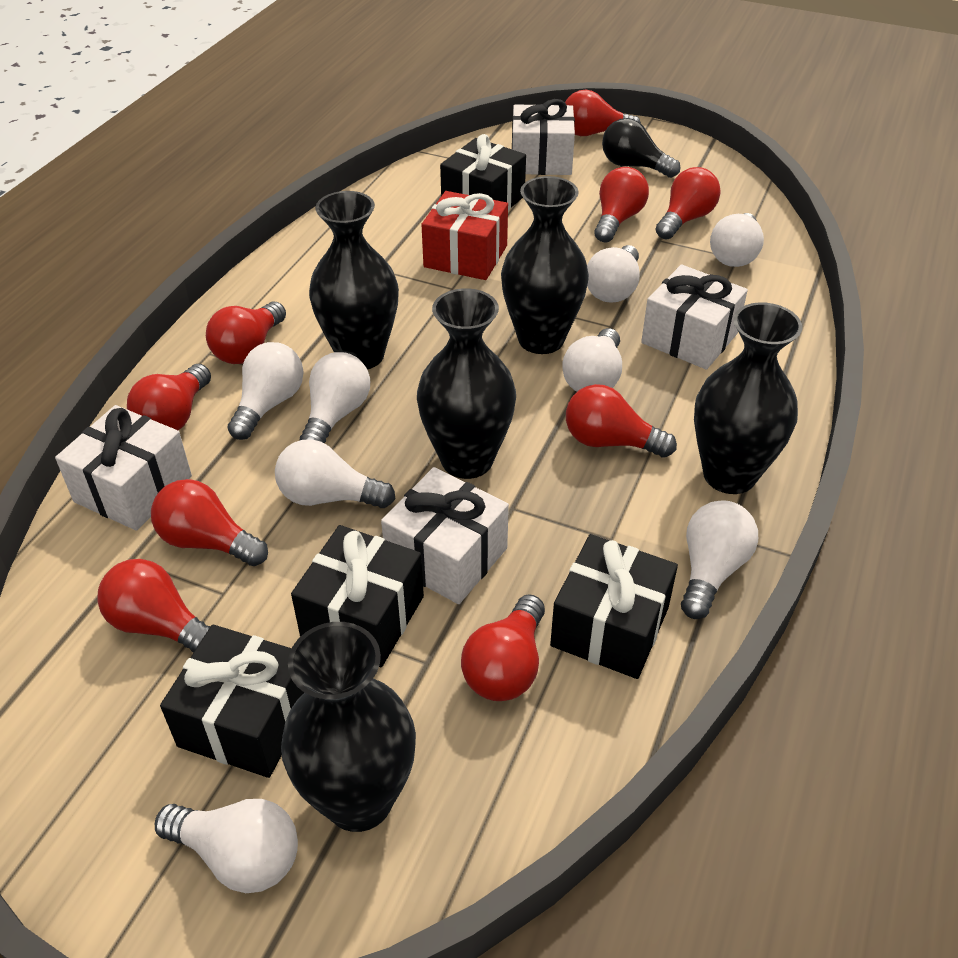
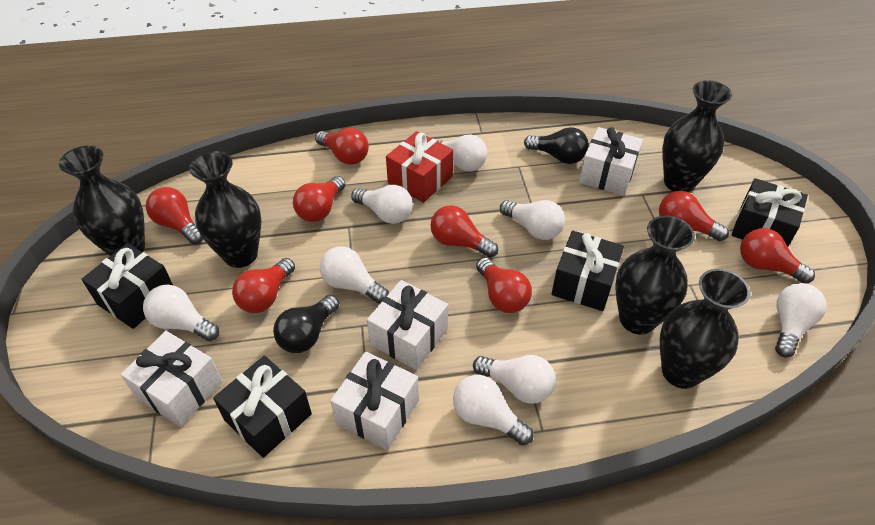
black light bulb: 1 -> 2
red light bulb: 9 -> 8

